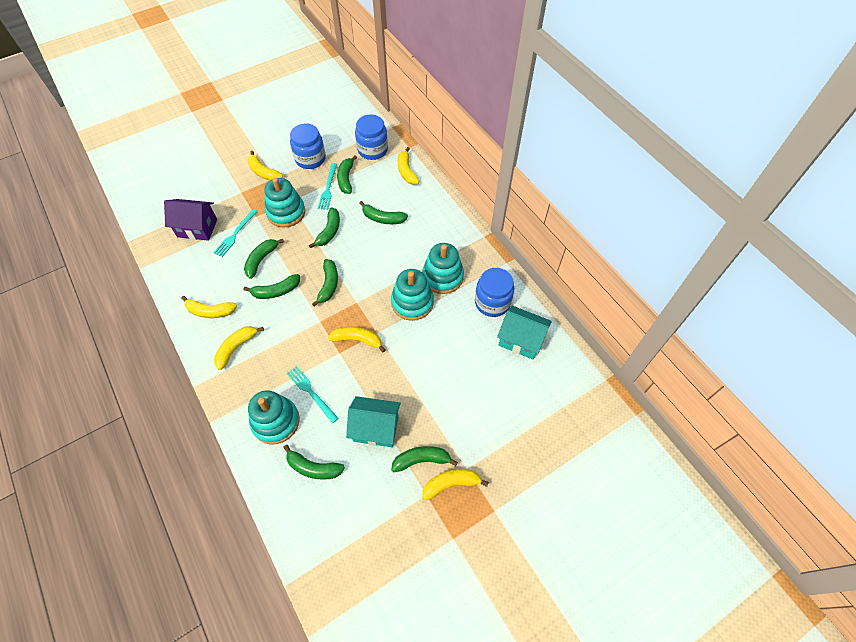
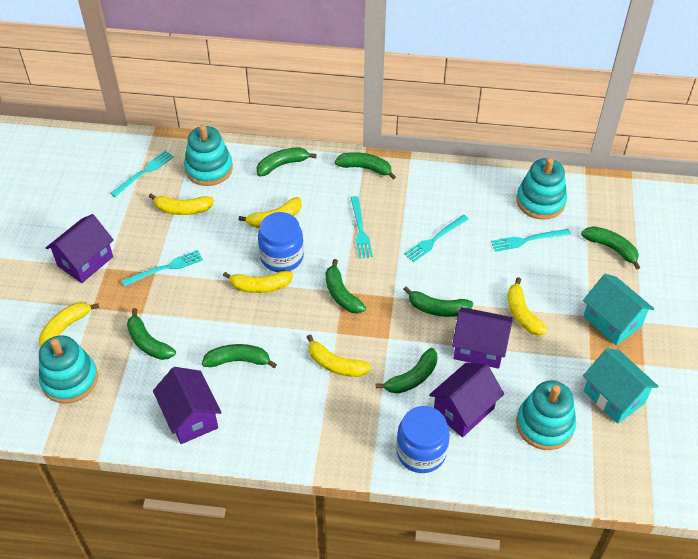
blue jar: 3 -> 2
purple house: 1 -> 4
turquoise fork: 3 -> 5

